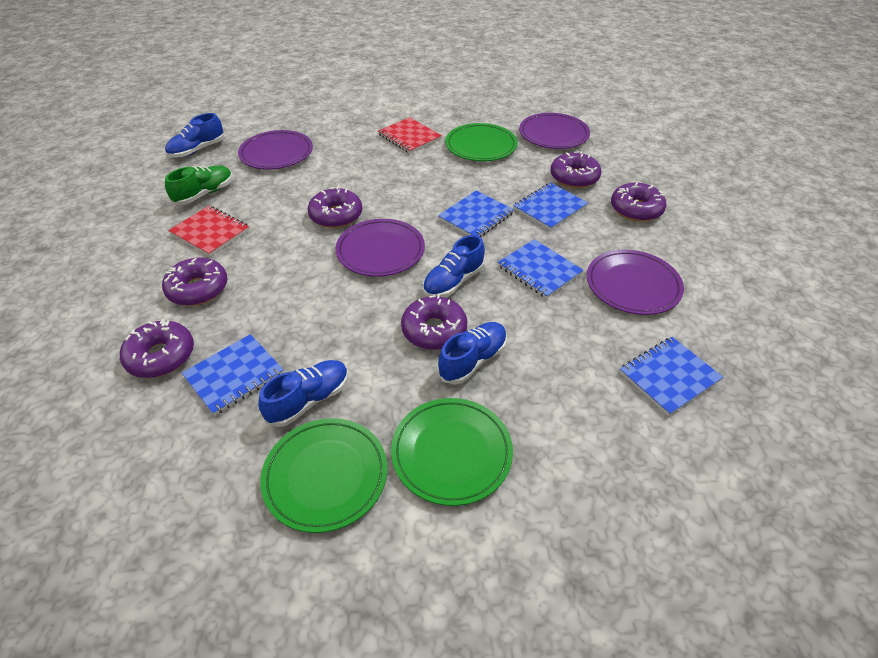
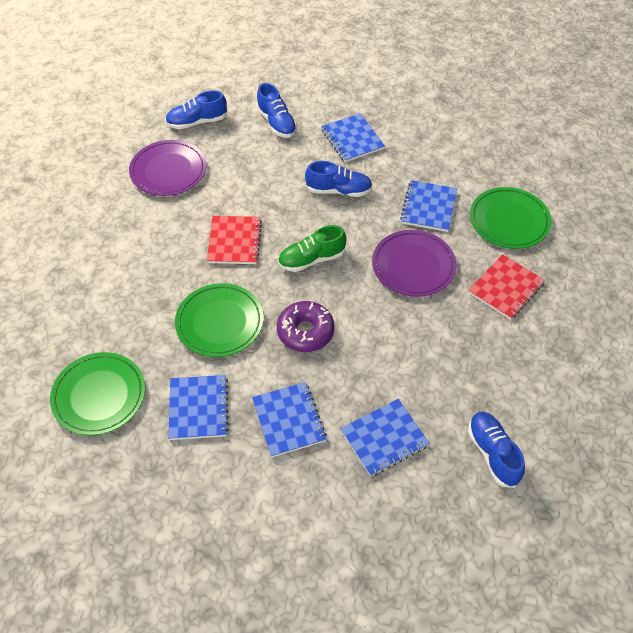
purple donut: 6 -> 1
purple plate: 4 -> 2

